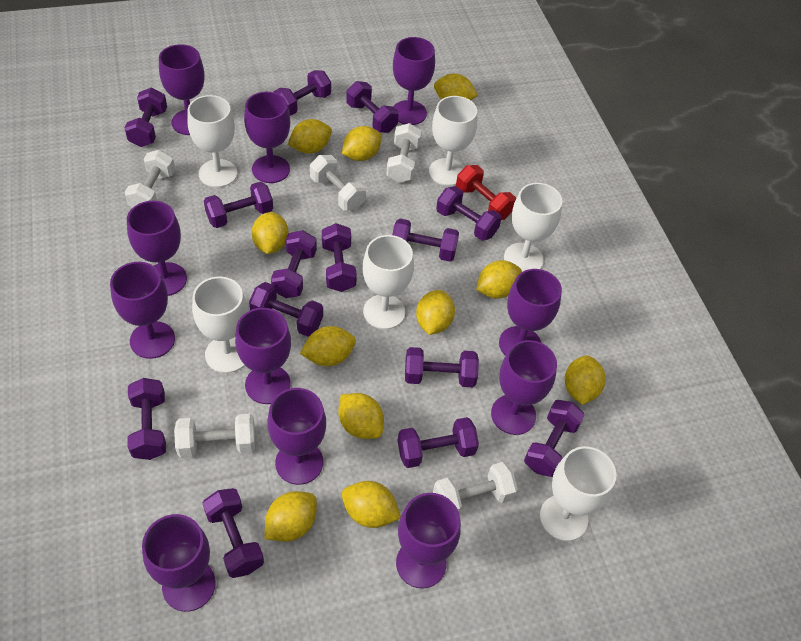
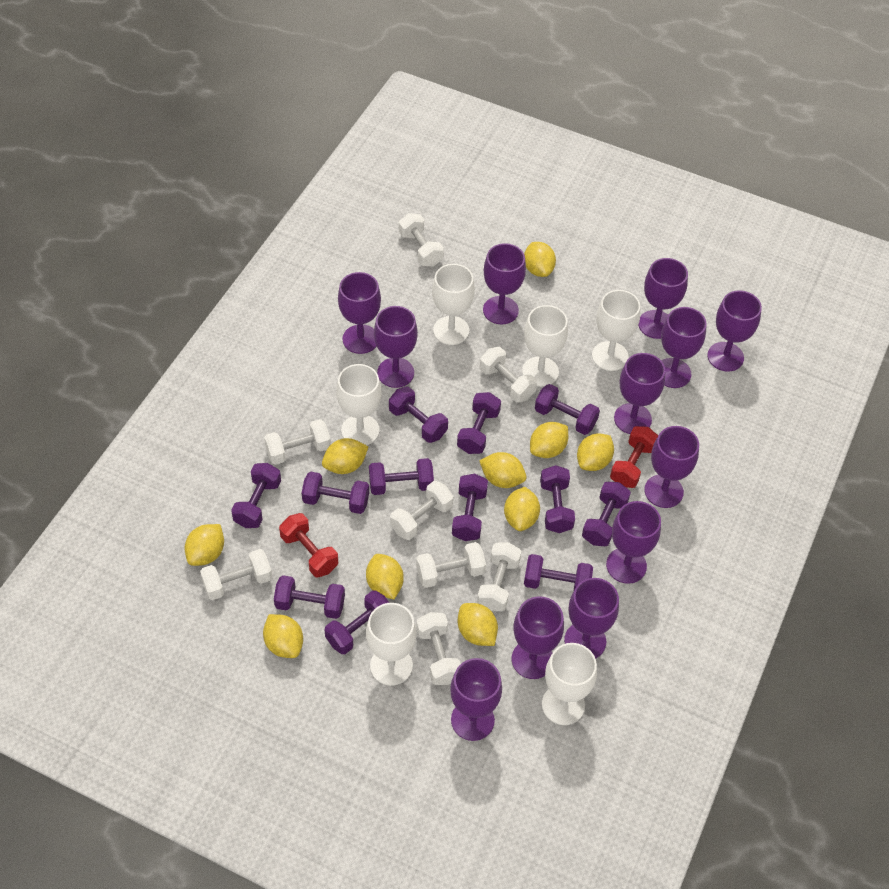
purple dumbbell: 14 -> 12
purple goblet: 11 -> 12
red dumbbell: 1 -> 2
white dumbbell: 5 -> 8
yellow lemon: 11 -> 10

